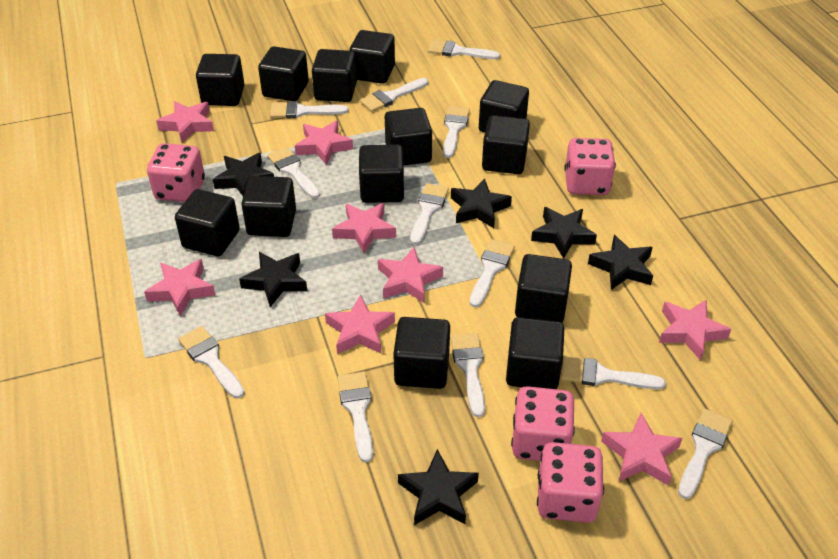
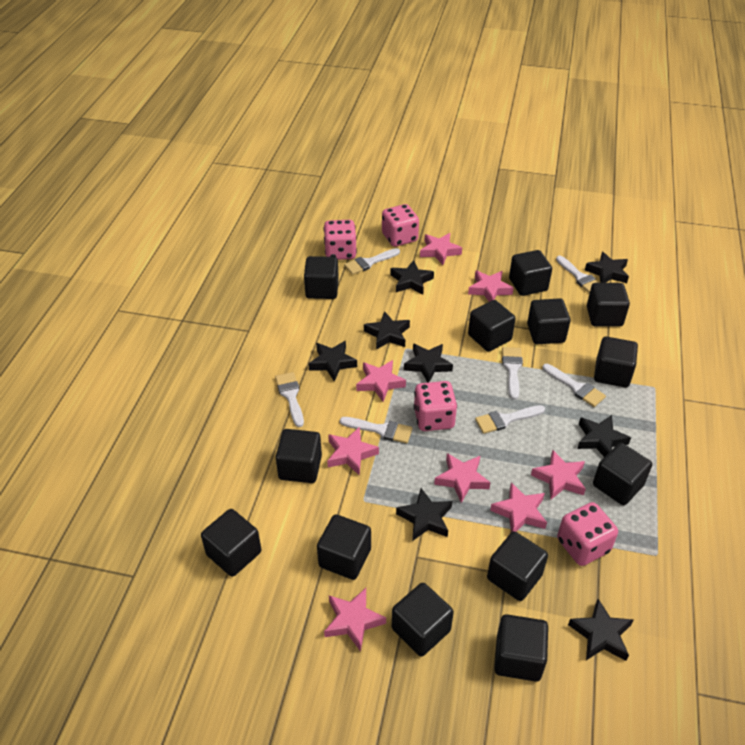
black star: 6 -> 8
white brush: 12 -> 7

